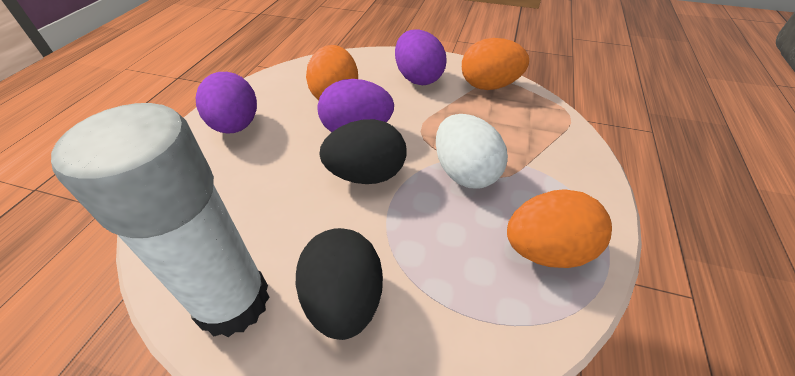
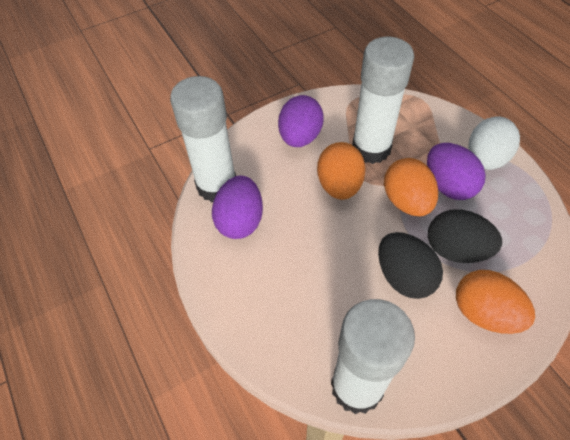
white glue stick: 1 -> 3

